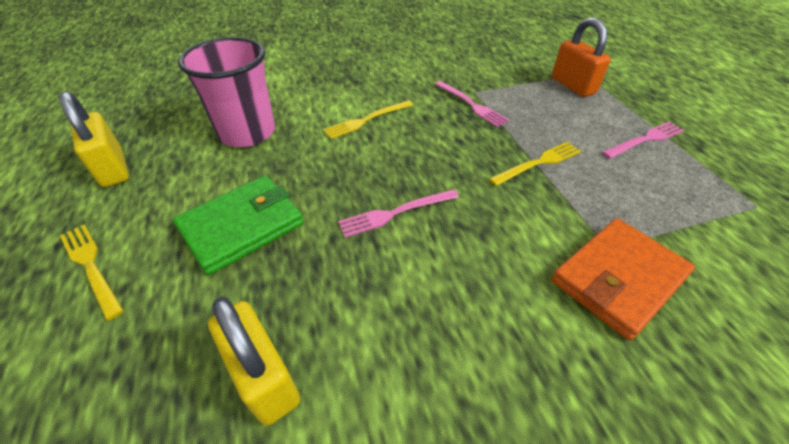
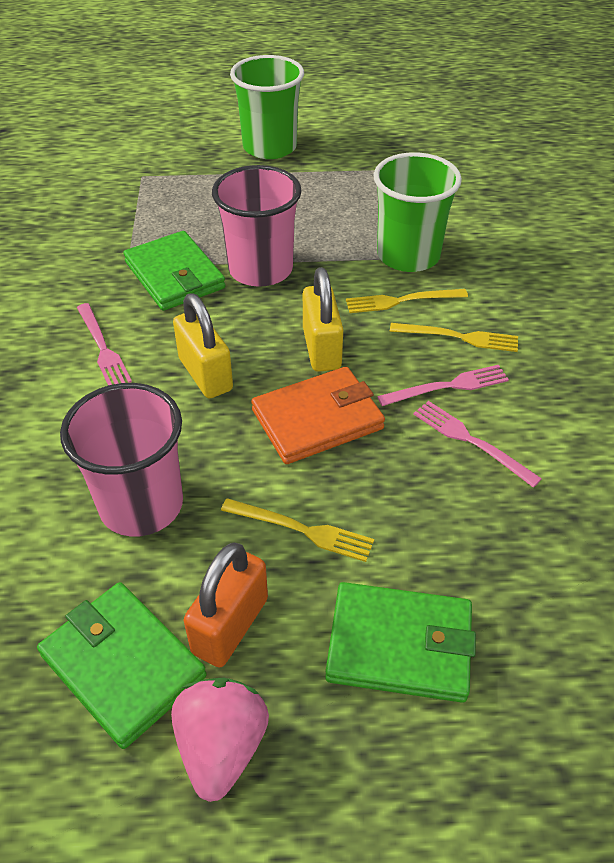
green cup: 0 -> 2
green wallet: 1 -> 3
pink cup: 1 -> 2
pink strawberry: 0 -> 1

